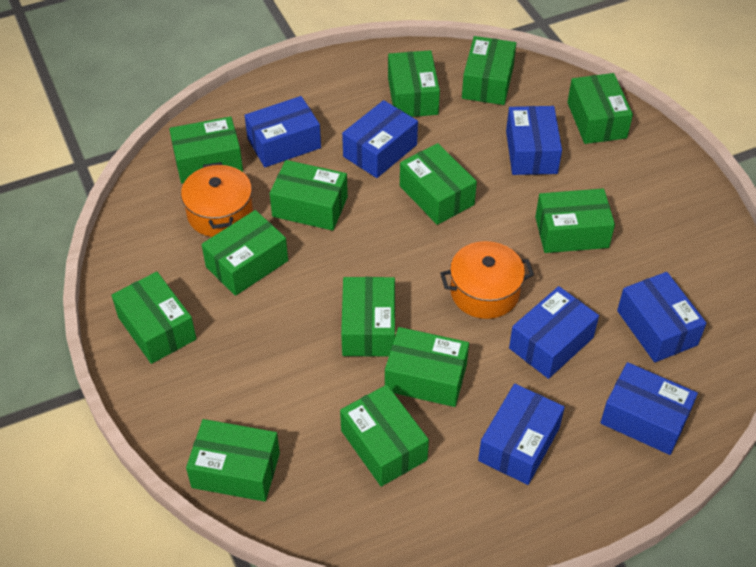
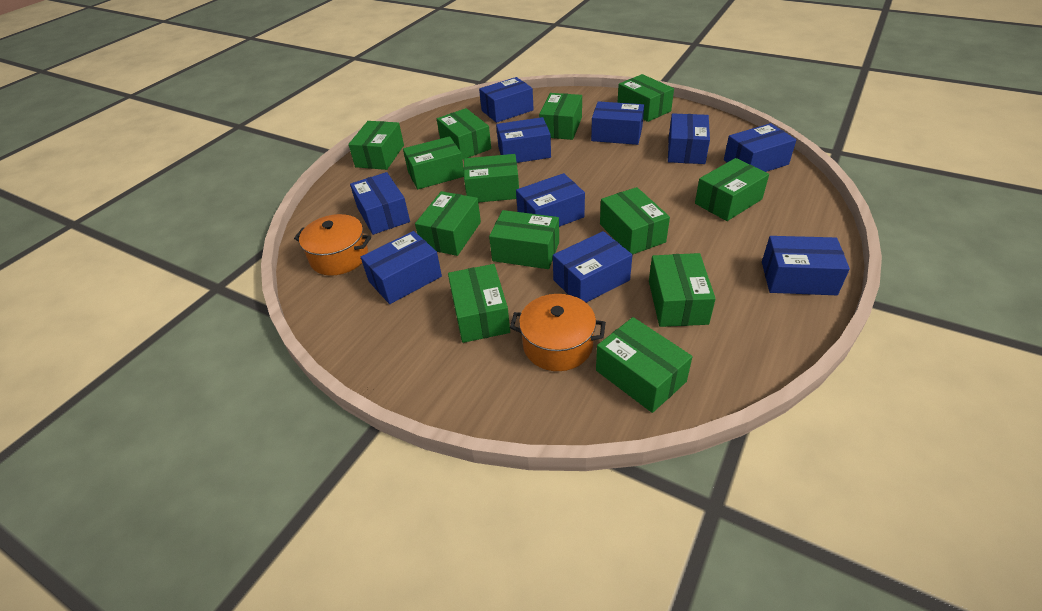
blue box: 7 -> 10

